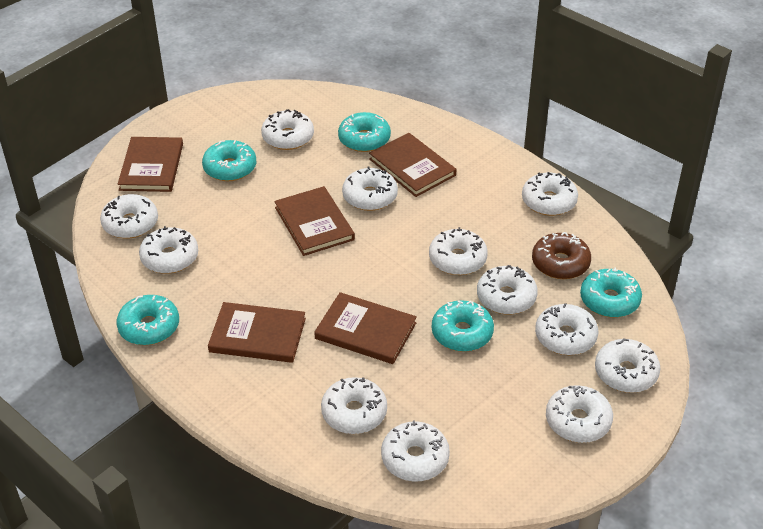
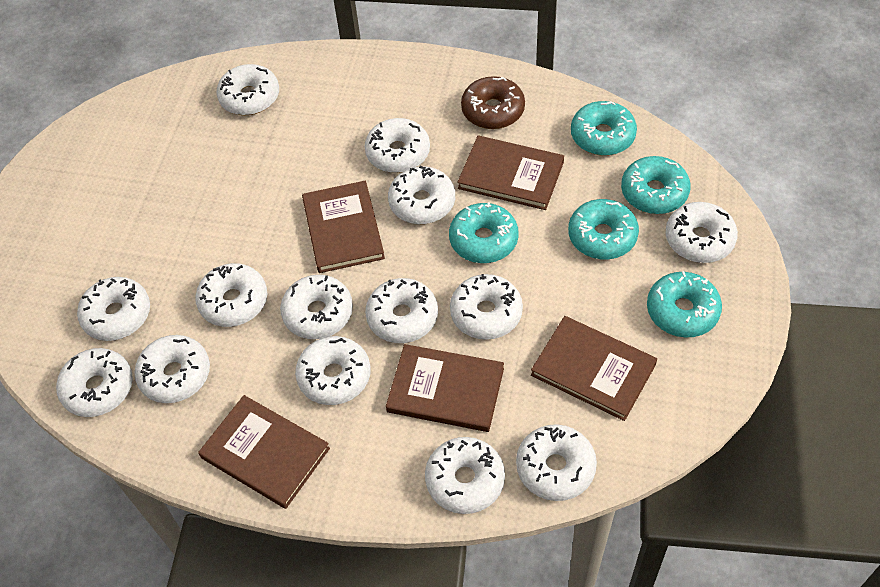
white donut: 12 -> 14

